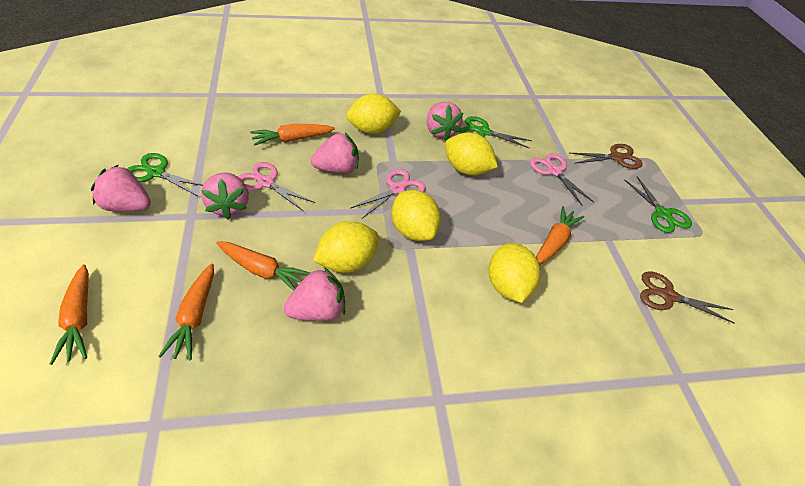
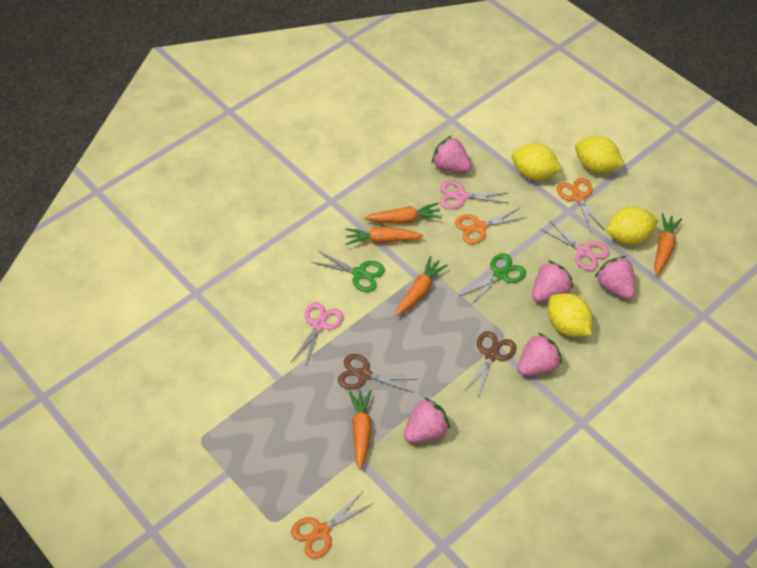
green scissors: 3 -> 2
orange scissors: 0 -> 3
yellow lemon: 5 -> 4

